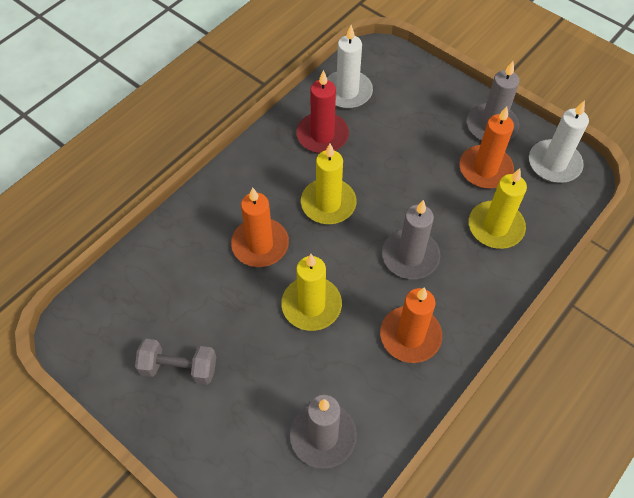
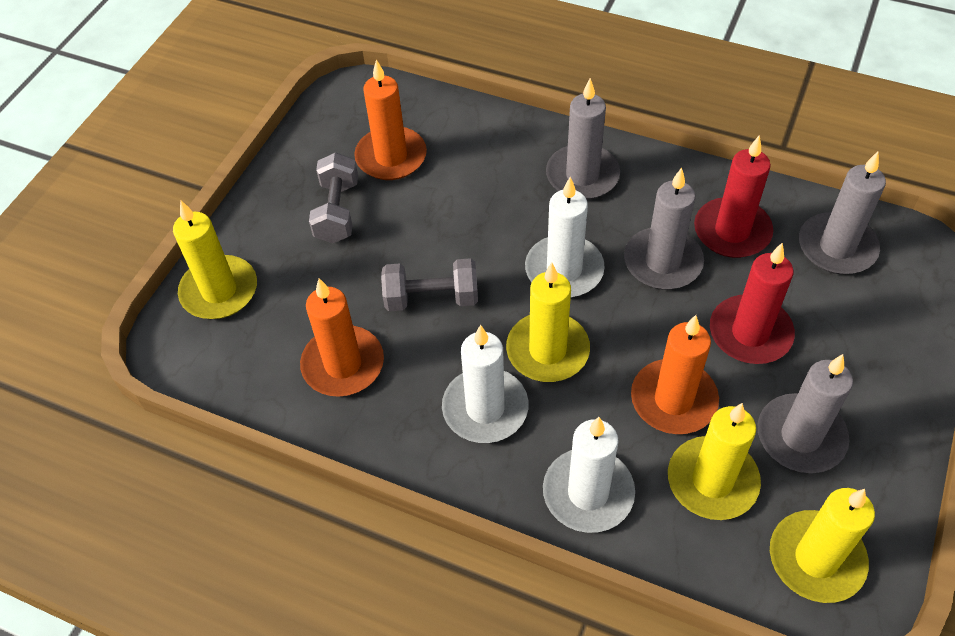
grey candle: 3 -> 4
grey dumbbell: 1 -> 2
red candle: 1 -> 2
white candle: 2 -> 3
yellow candle: 3 -> 4

